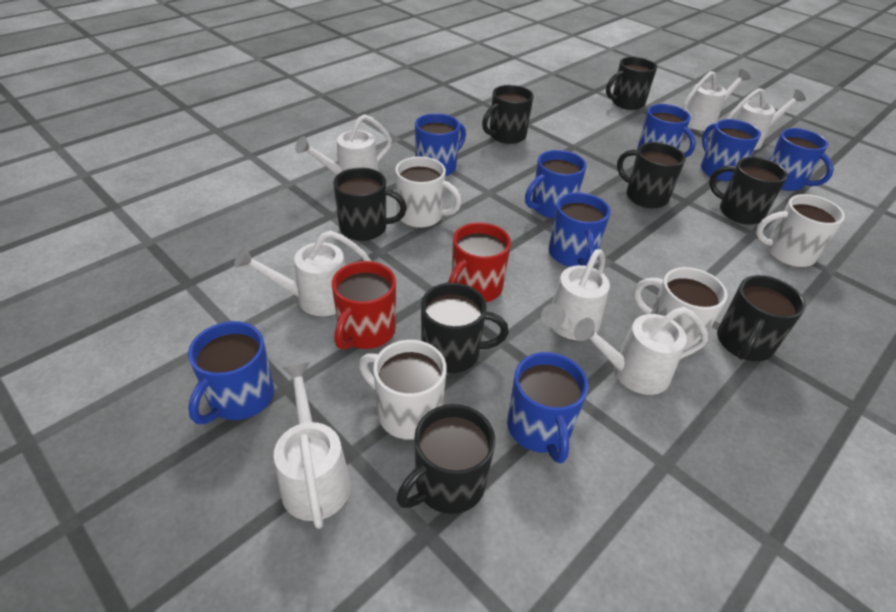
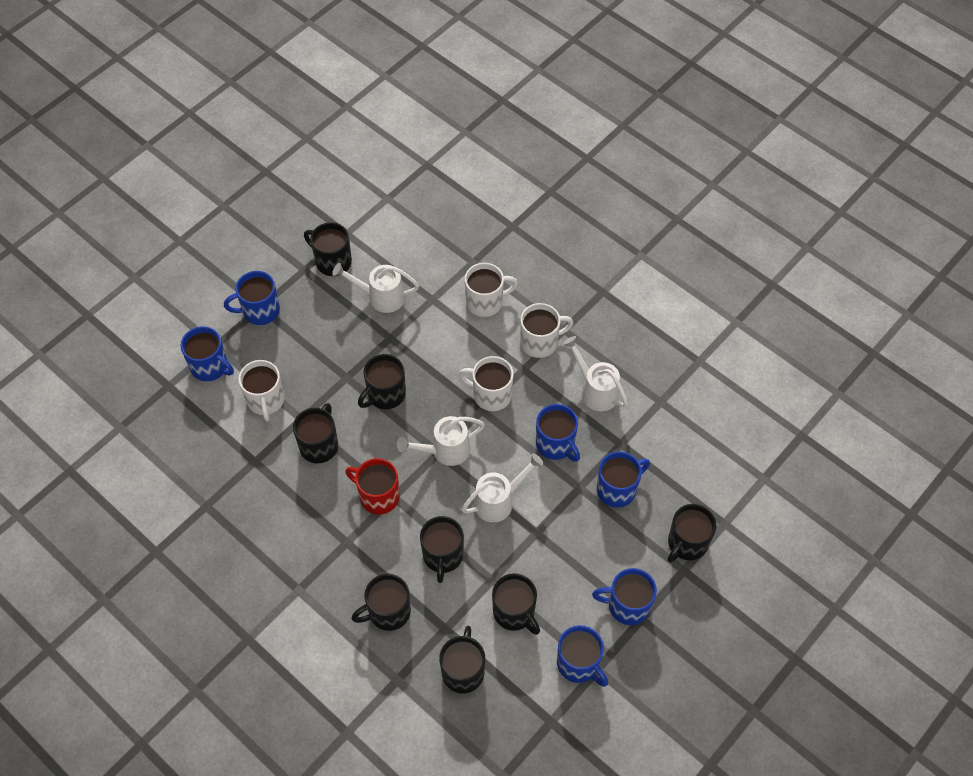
blue mug: 8 -> 6
red mug: 2 -> 1
white watering can: 7 -> 4

